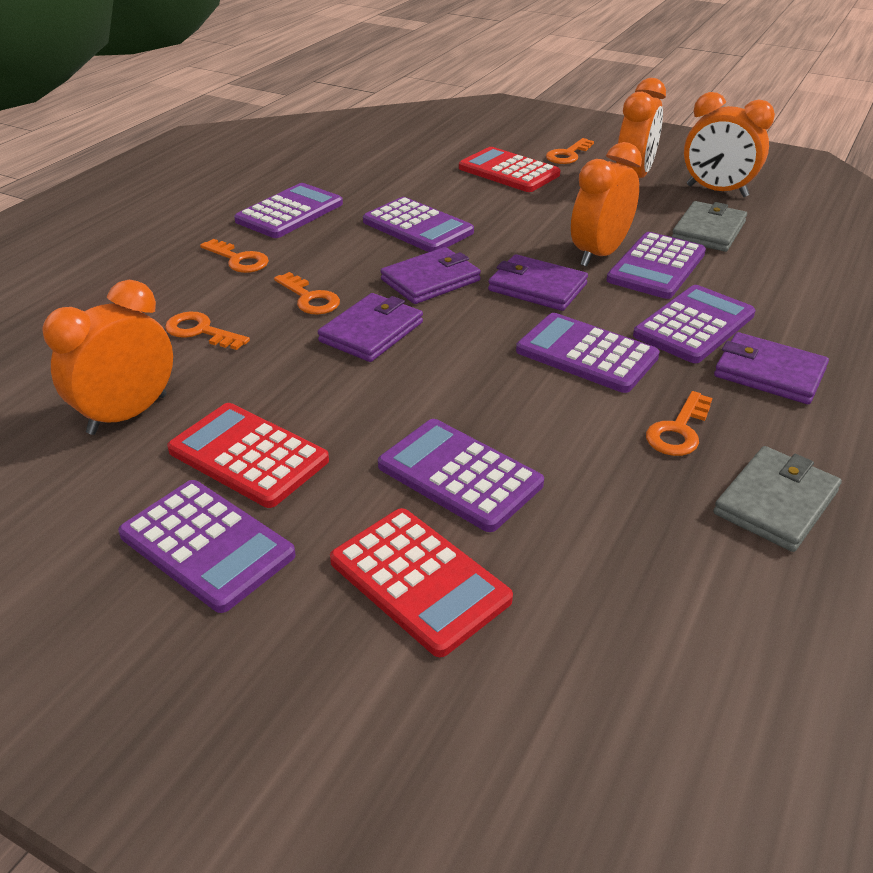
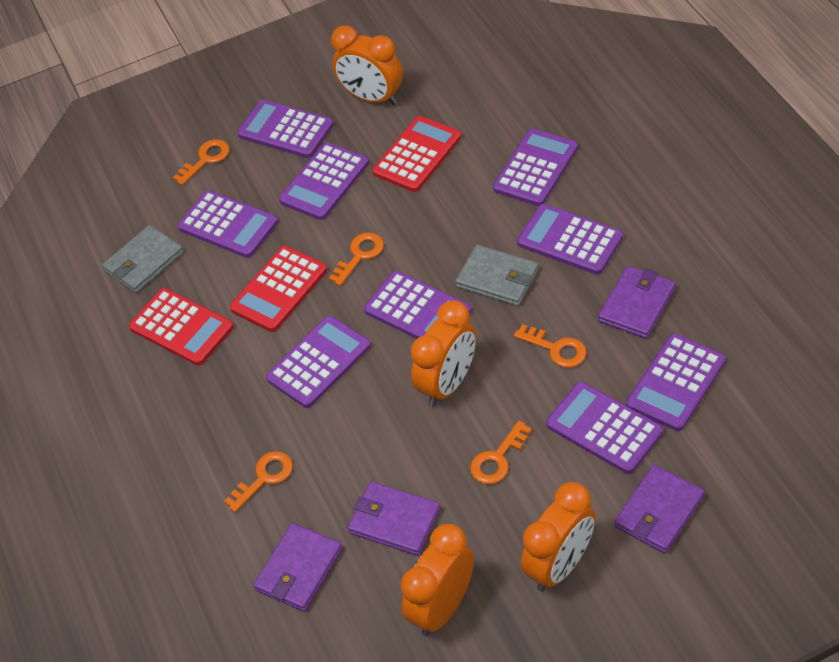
purple calculator: 7 -> 9

